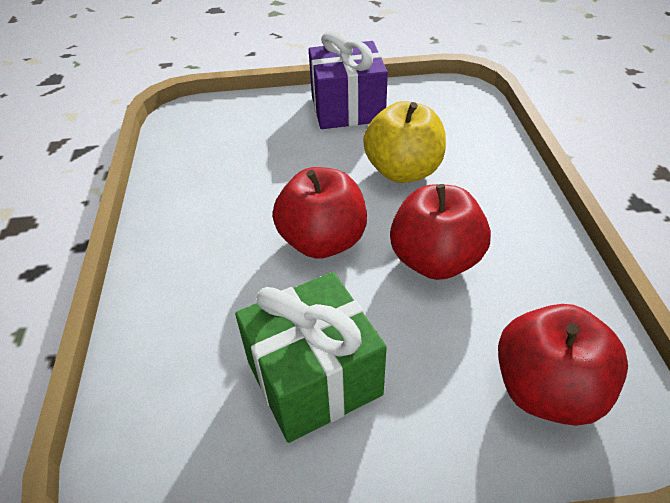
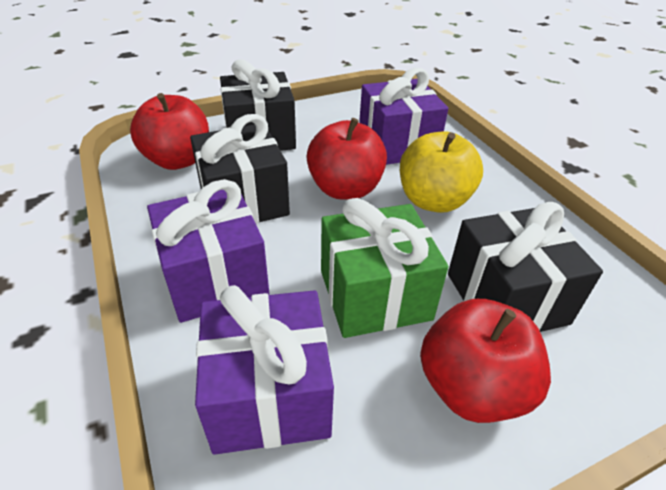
black gift: 0 -> 3
purple gift: 1 -> 3

